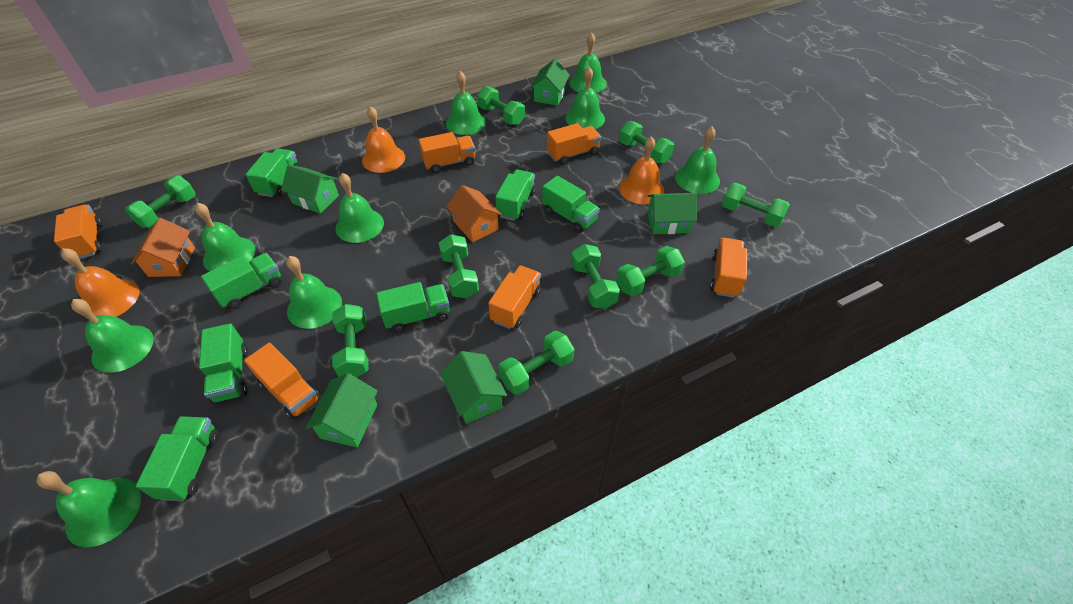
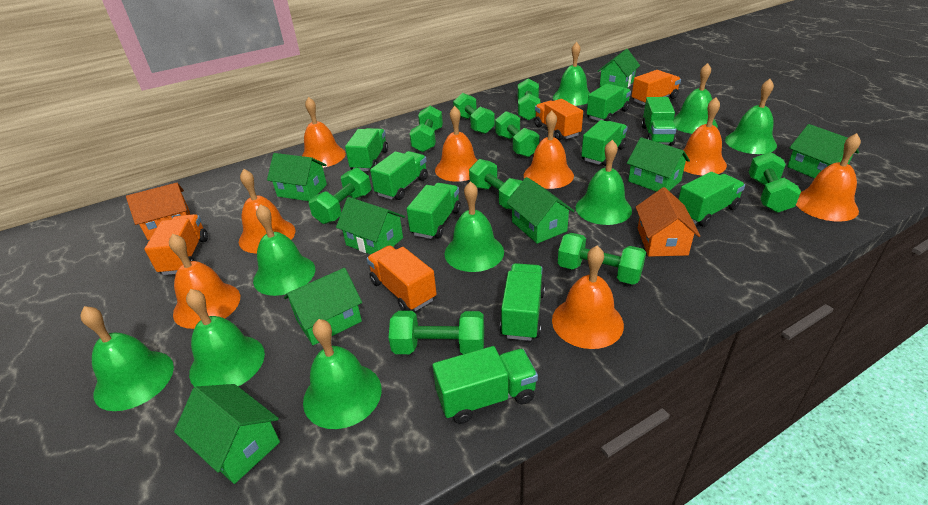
green house: 5 -> 8
green truck: 7 -> 9
orange bell: 3 -> 8
orange truck: 6 -> 4

